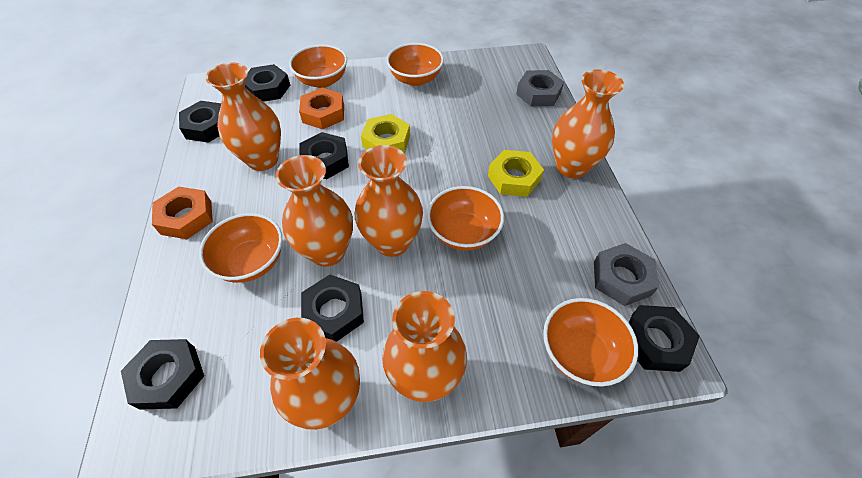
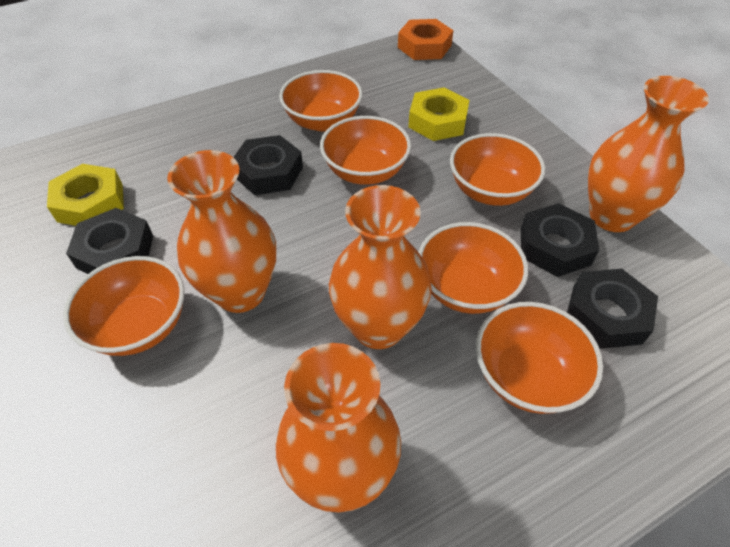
black nut: 6 -> 4
grey nut: 2 -> 0
orange bowl: 5 -> 6
orange nut: 2 -> 1
orange vase: 6 -> 4

